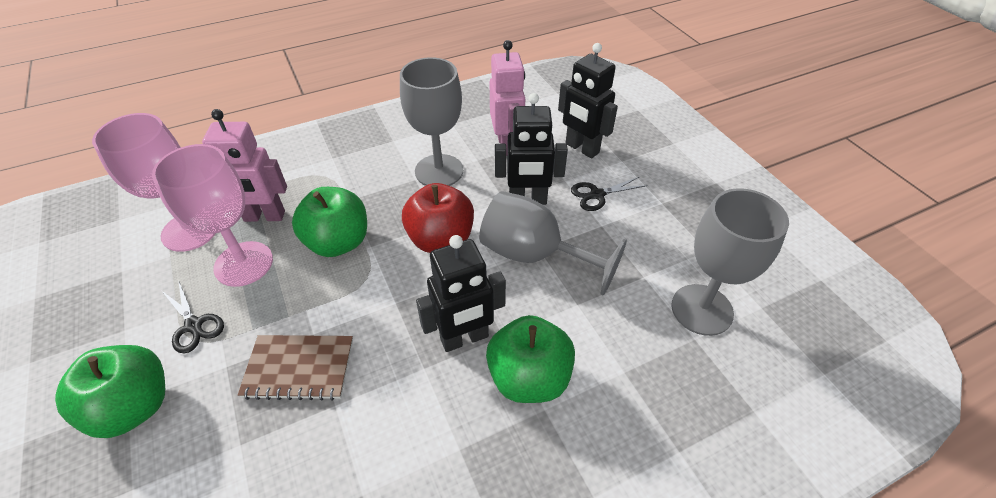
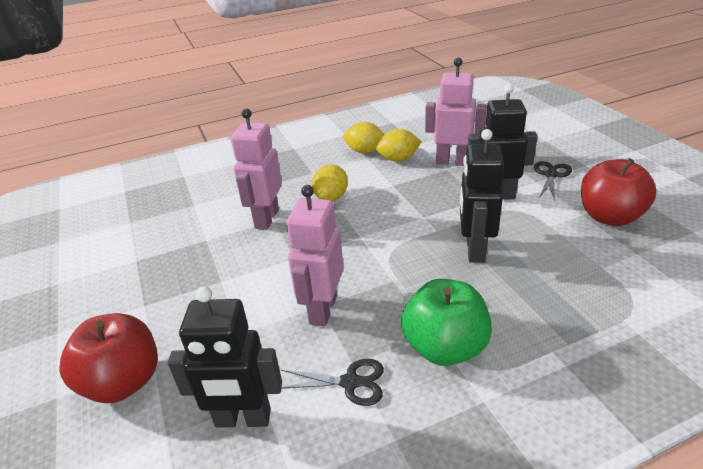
brown notebook: 1 -> 0
green apple: 3 -> 1
grey goblet: 3 -> 0
pink goblet: 2 -> 0
pink robot: 2 -> 3
red apple: 1 -> 2
yellow lemon: 0 -> 3

